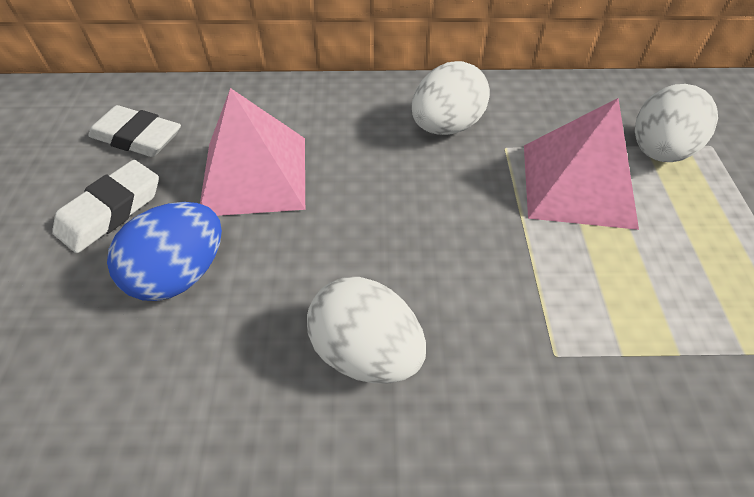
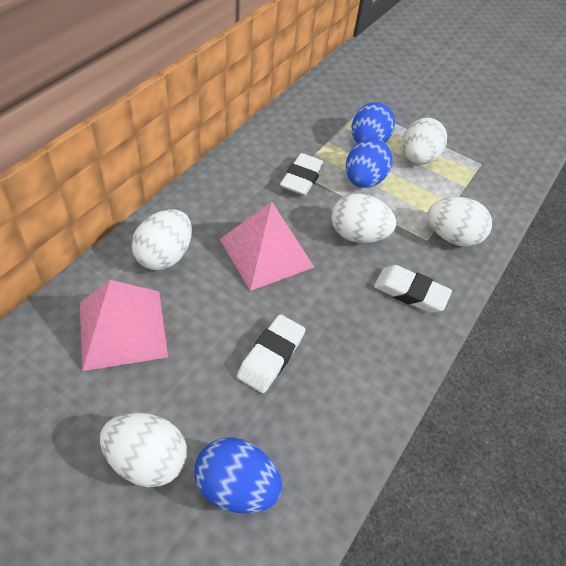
blue egg: 1 -> 3
white egg: 3 -> 5
white eraser: 2 -> 3

